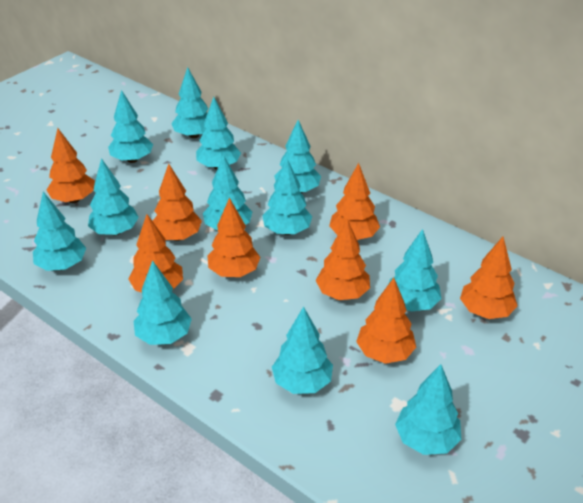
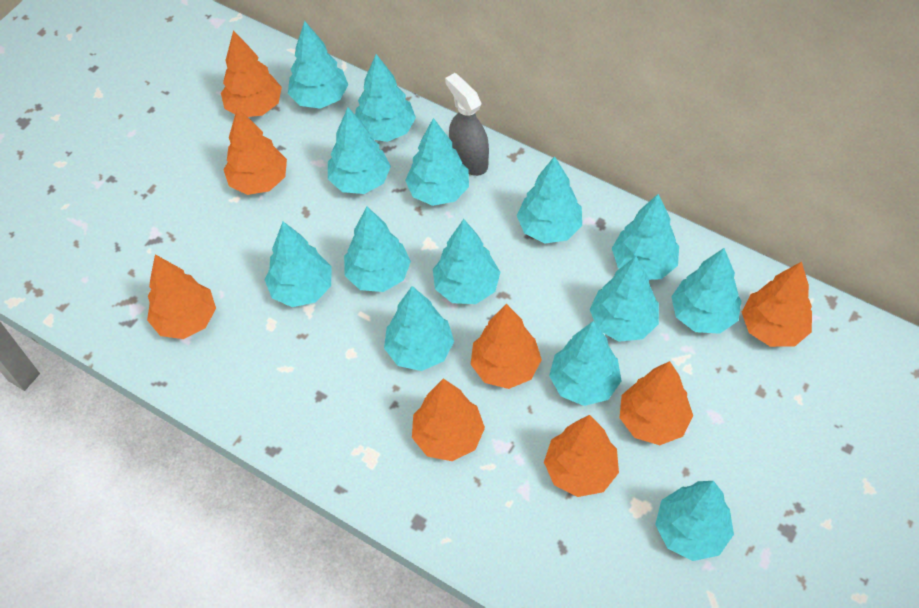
grey spray bottle: 0 -> 1
turquoise tree: 12 -> 14

